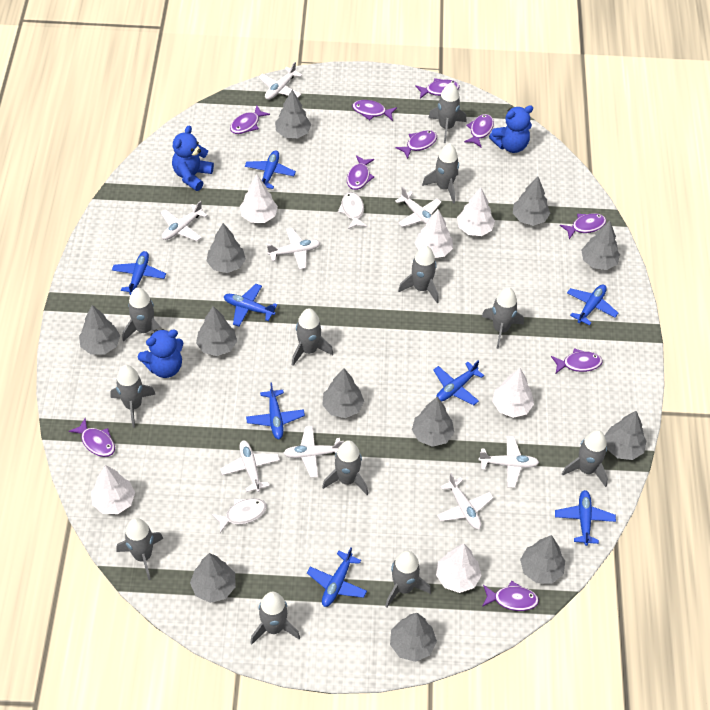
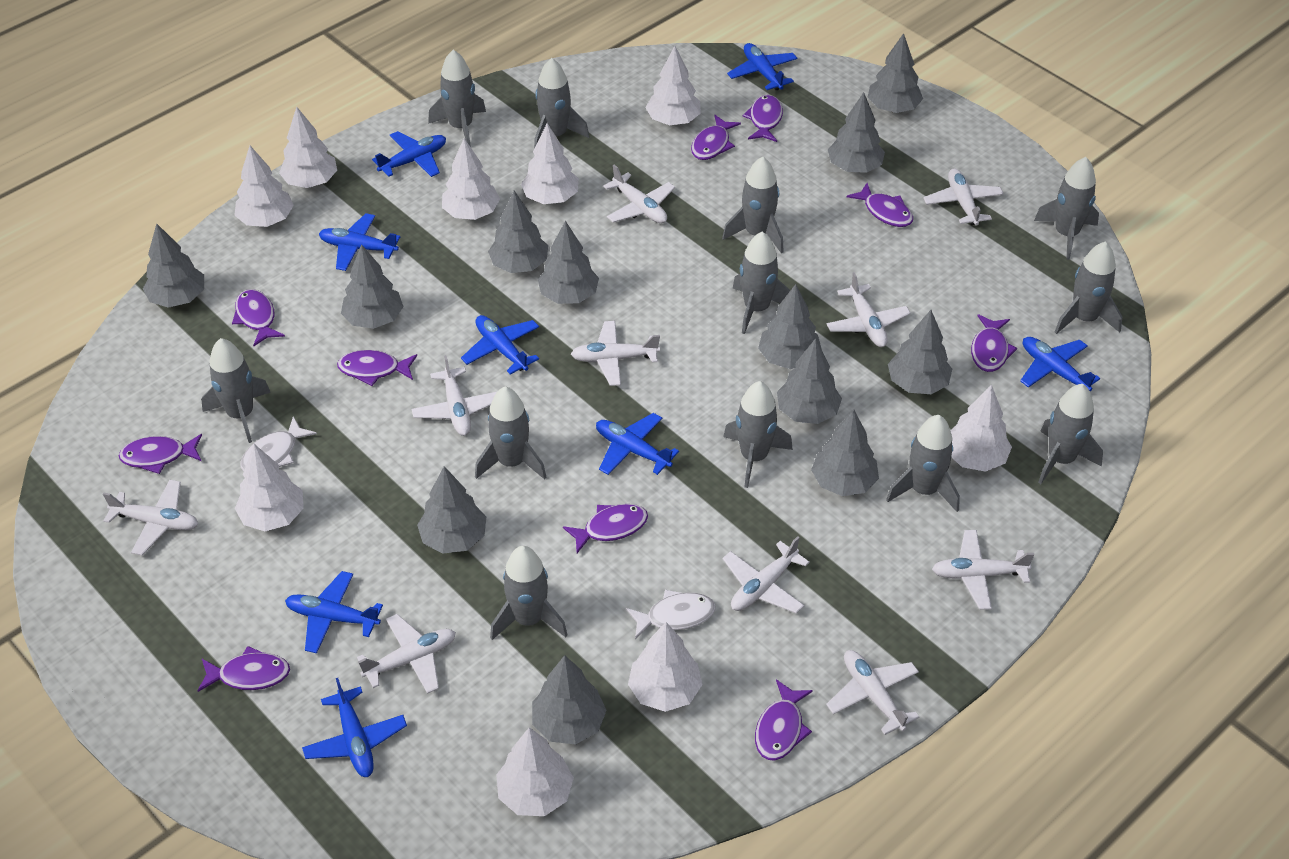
blue teddy bear: 3 -> 0
white plane: 8 -> 10
white tree: 6 -> 9

